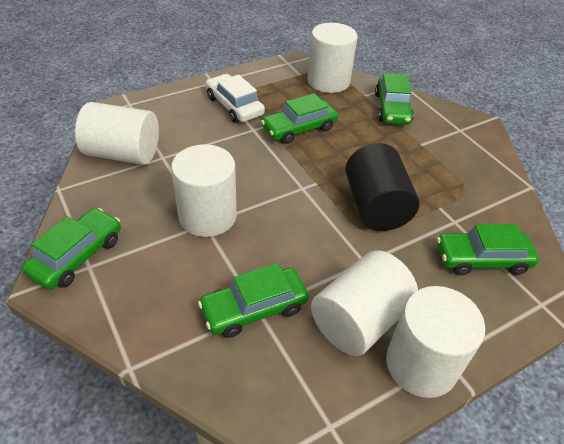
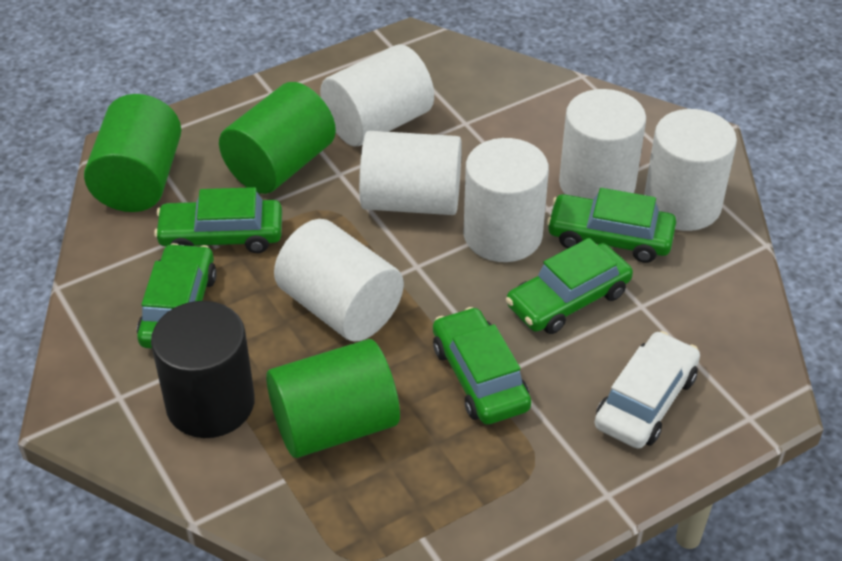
green cylinder: 0 -> 3
white cylinder: 5 -> 6

